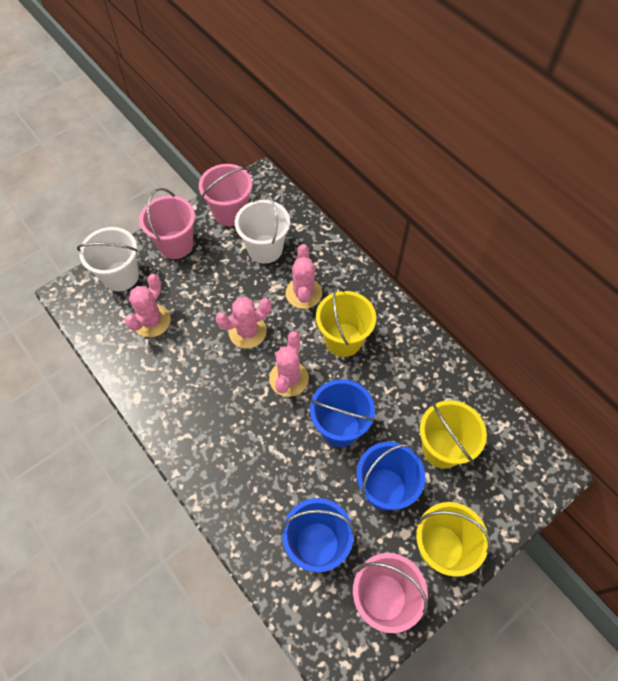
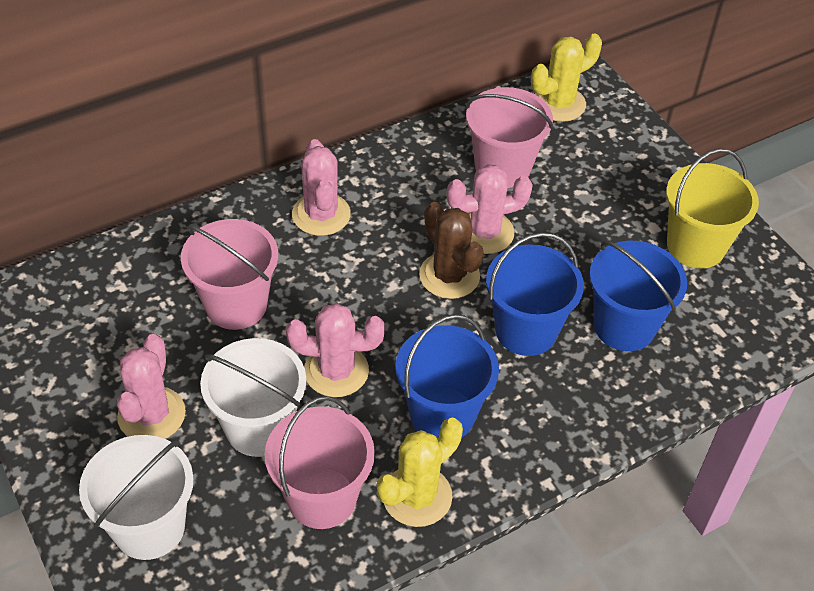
brown cactus: 0 -> 1
yellow bucket: 3 -> 1
yellow cactus: 0 -> 2

